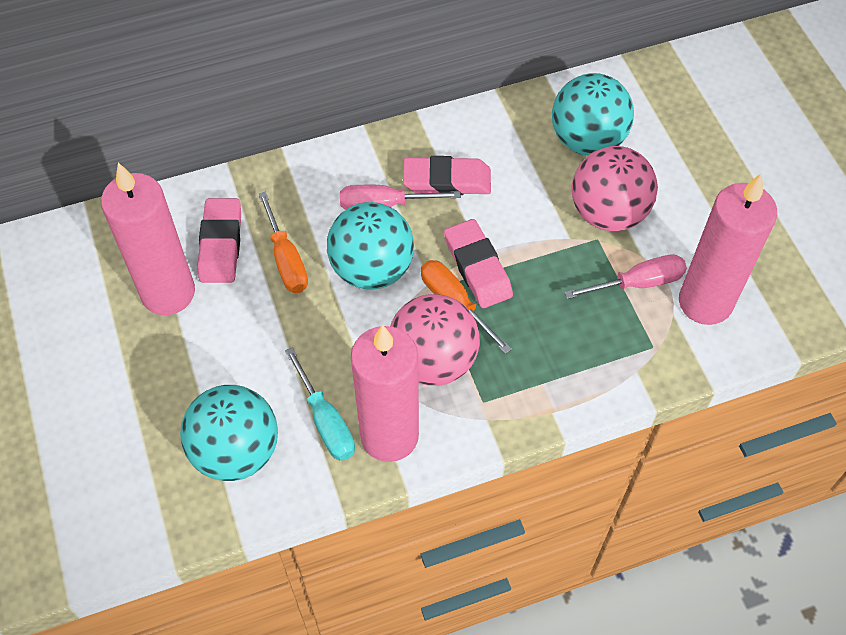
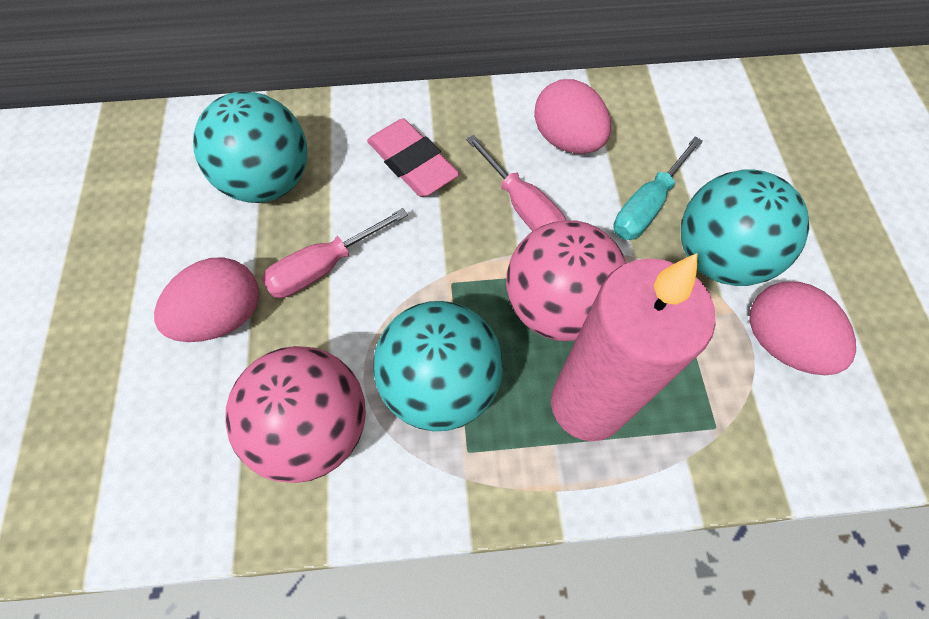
orange screwdriver: 2 -> 0
pink candle: 3 -> 1
pink egg: 0 -> 3
pink eraser: 3 -> 1

